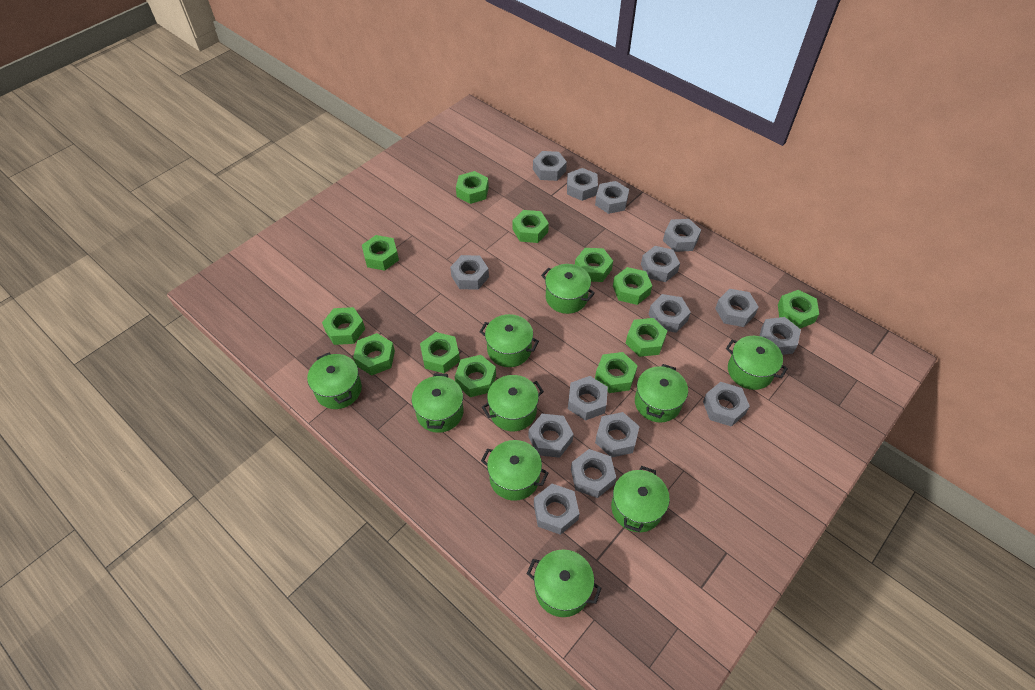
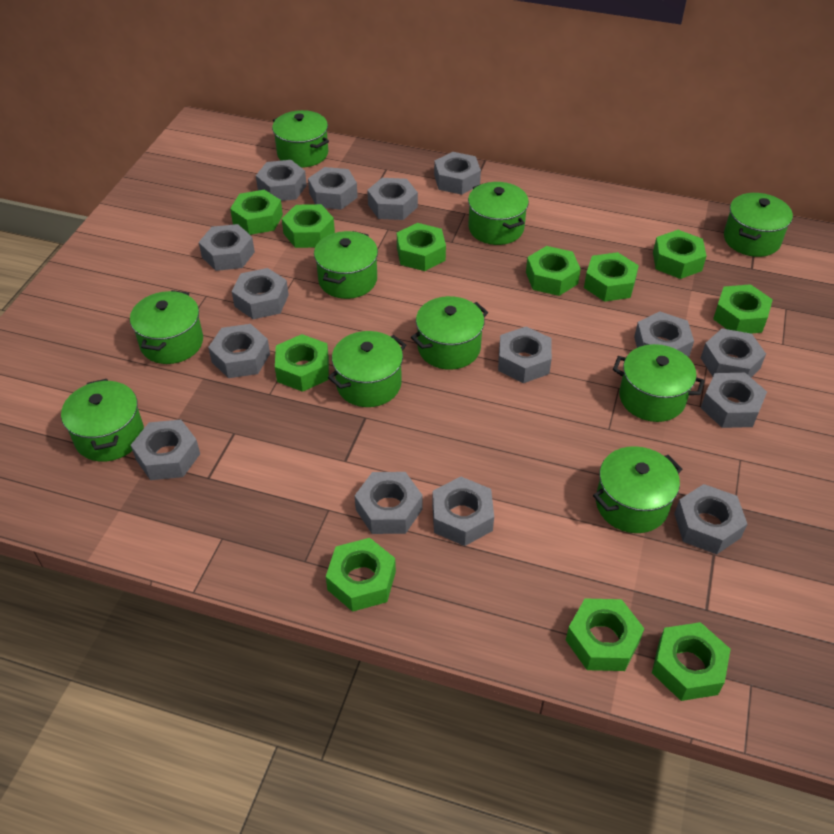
green nut: 12 -> 11

